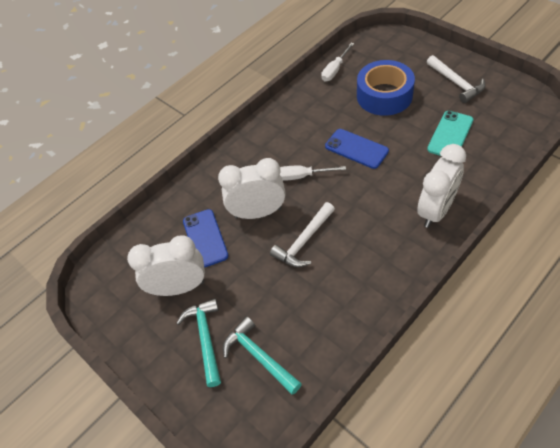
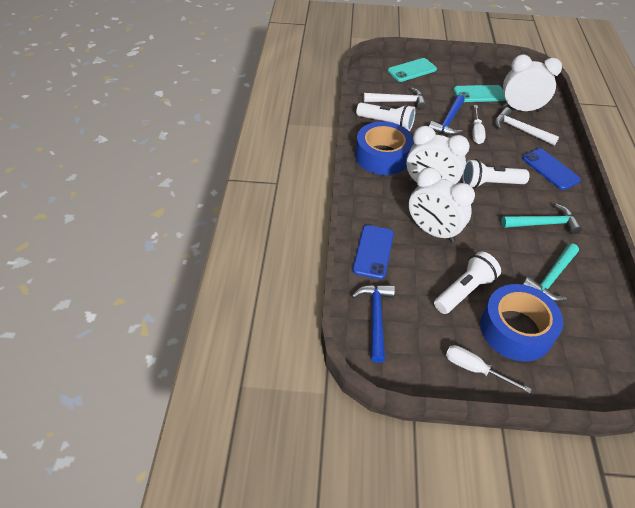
blue hammer: 0 -> 2
blue tape: 1 -> 2
turquoise phone: 1 -> 2
white flashlight: 0 -> 3

